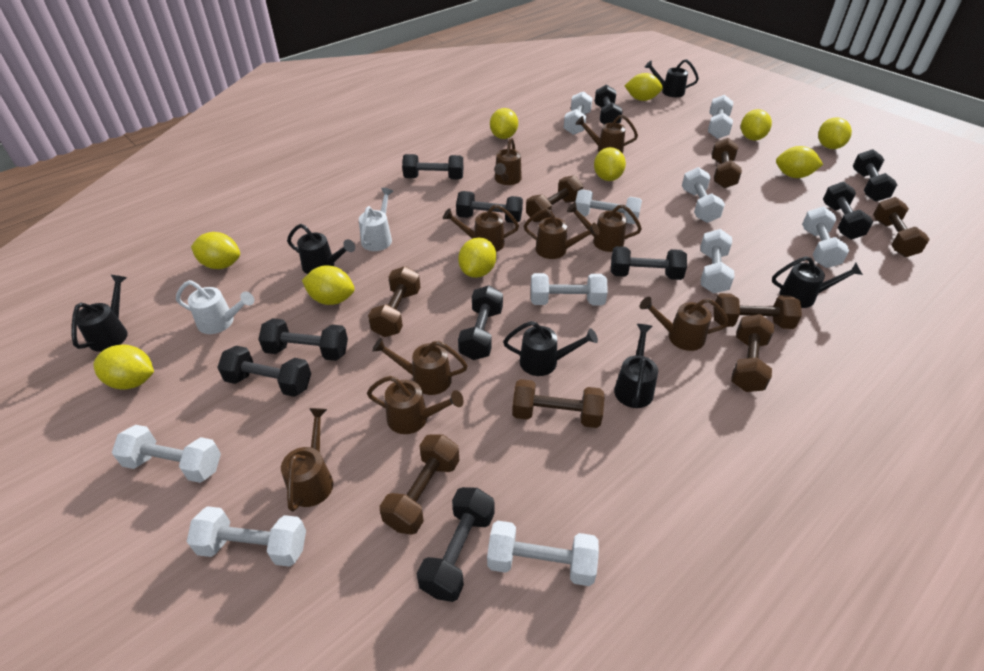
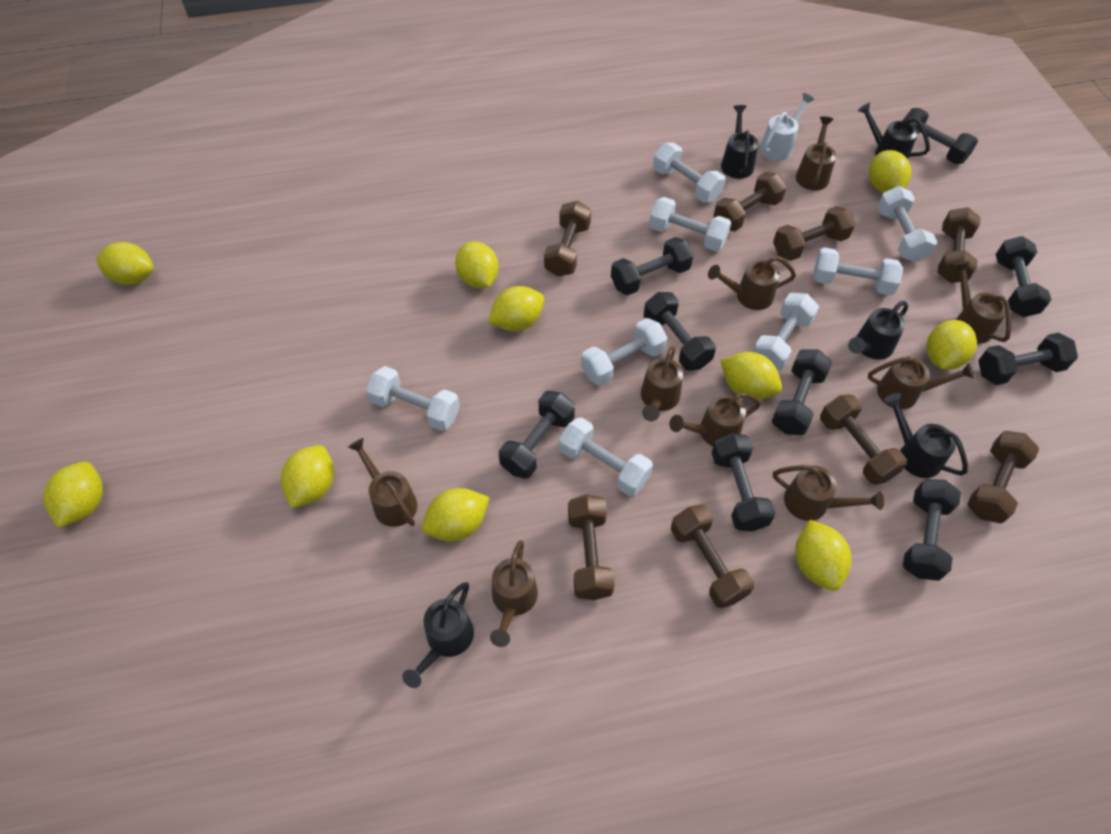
black dumbbell: 10 -> 9
black watering can: 6 -> 5
white dumbbell: 10 -> 8
white watering can: 2 -> 1

